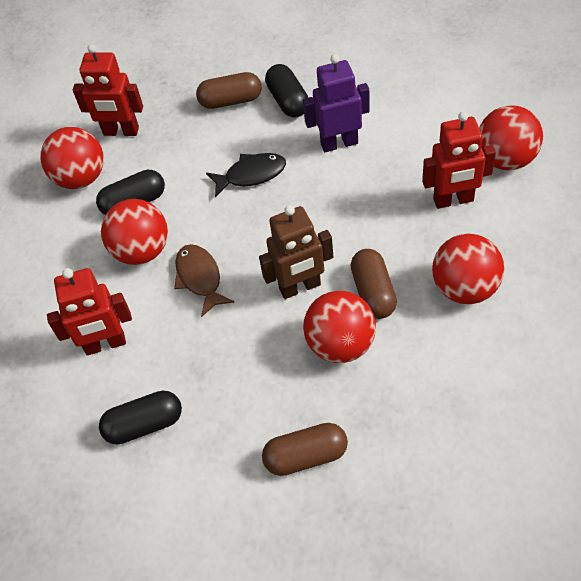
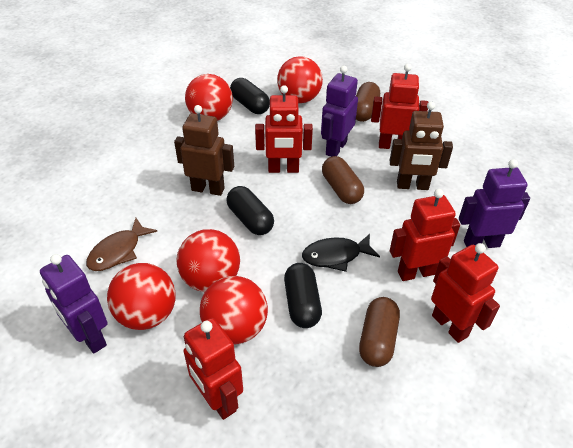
brown robot: 1 -> 2
purple robot: 1 -> 3
red robot: 3 -> 5

